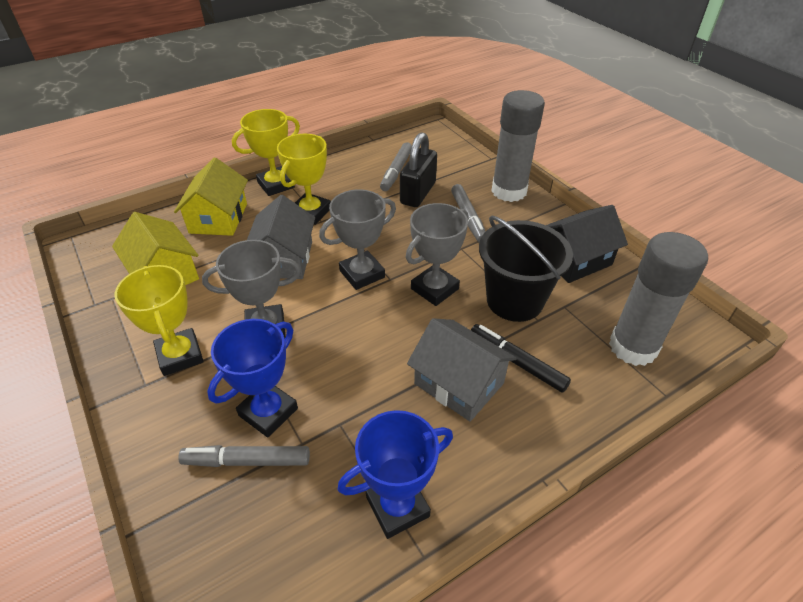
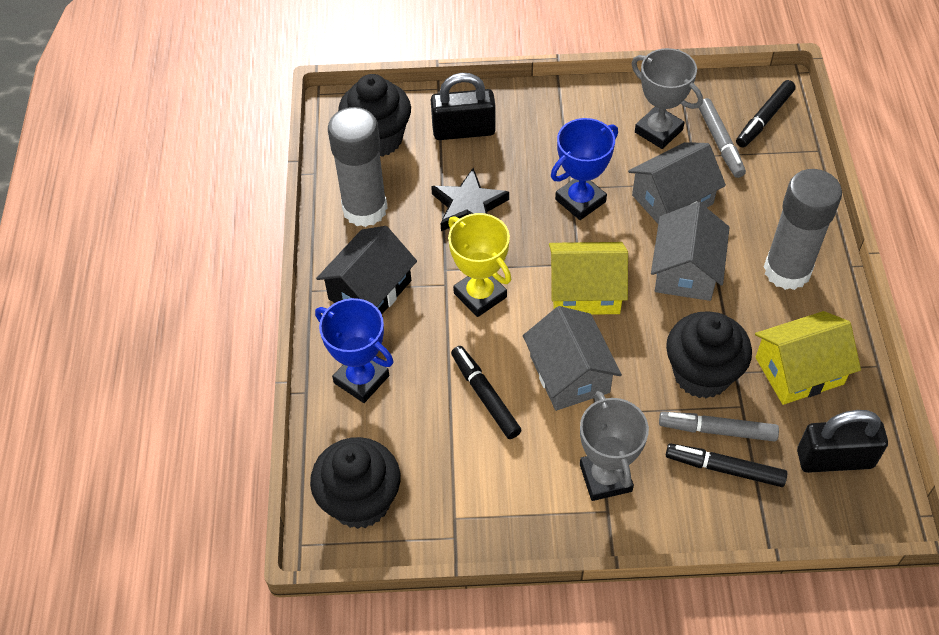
black bucket: 1 -> 0
black cupcake: 0 -> 3
black marker: 1 -> 3
black padlock: 1 -> 2
black star: 0 -> 1
grey house: 2 -> 3
grey marker: 3 -> 2
grey trophy: 3 -> 2
yellow trophy: 3 -> 1

